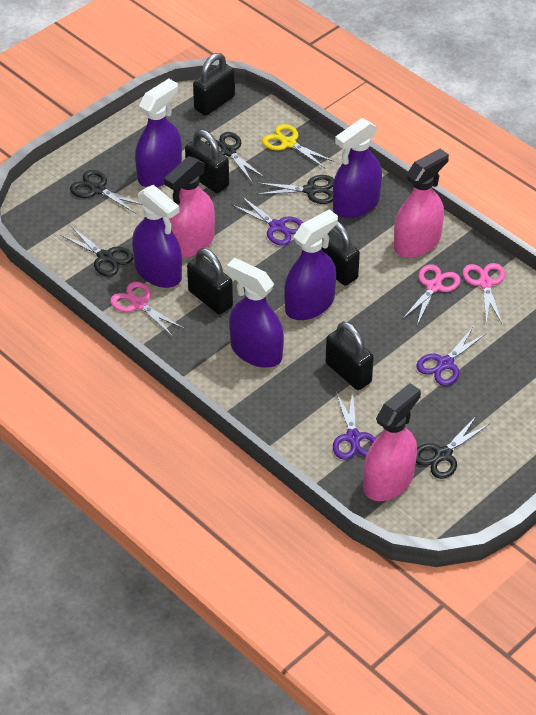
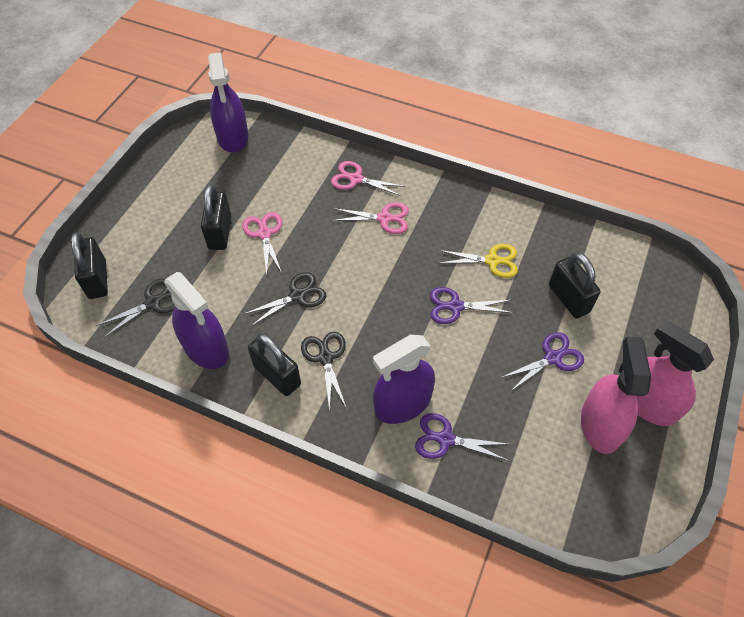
black padlock: 5 -> 4
black scissors: 5 -> 3
pink spray bottle: 3 -> 2
purple spray bottle: 5 -> 3

